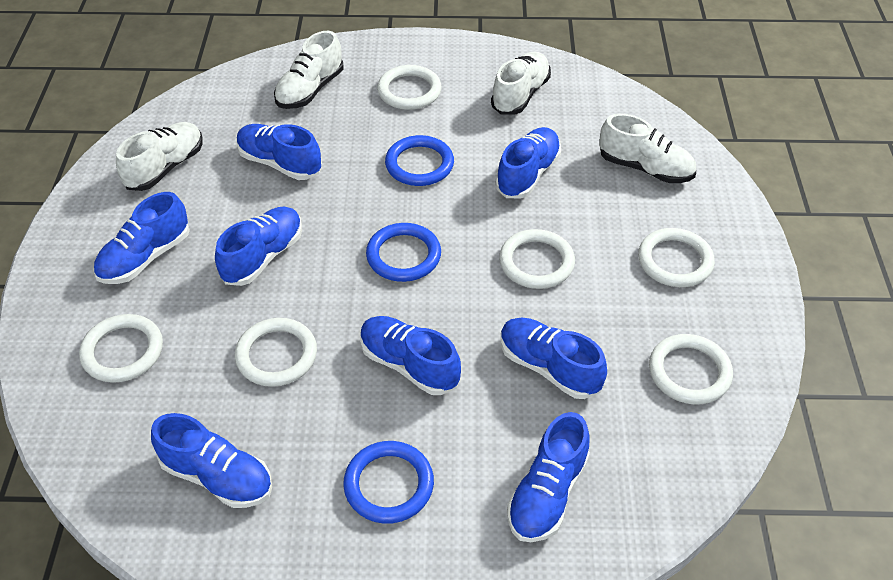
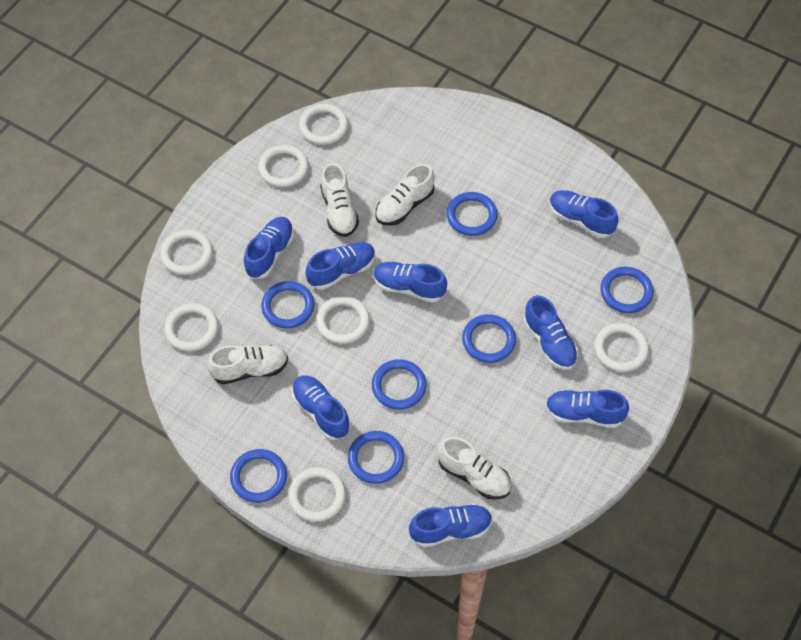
blue ring: 3 -> 7
white ring: 6 -> 7

